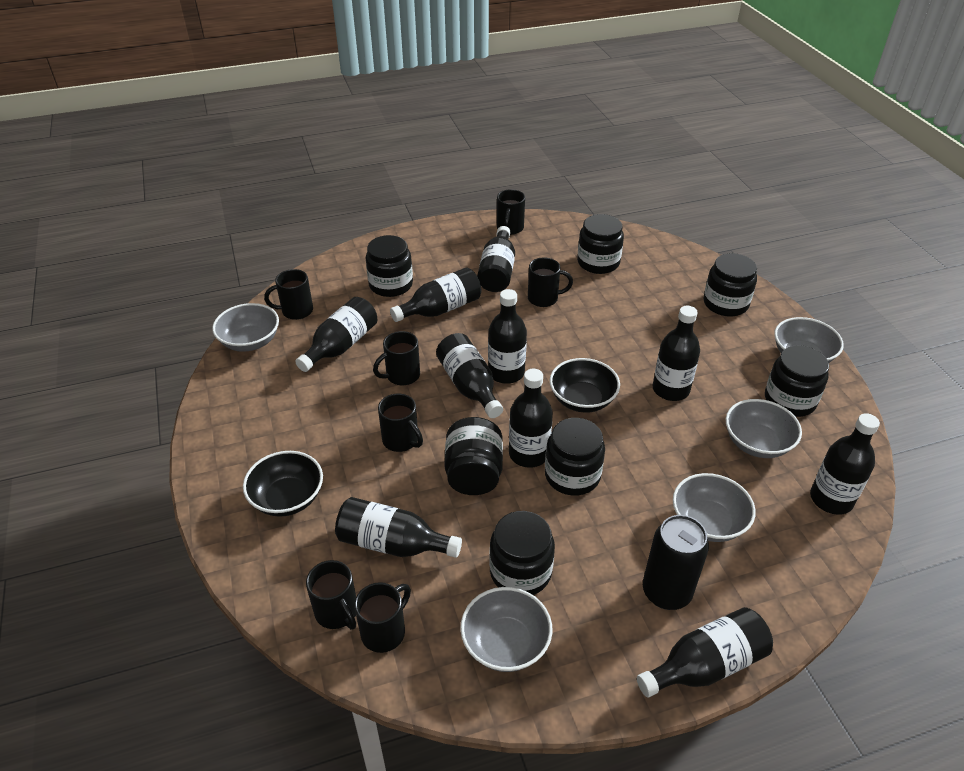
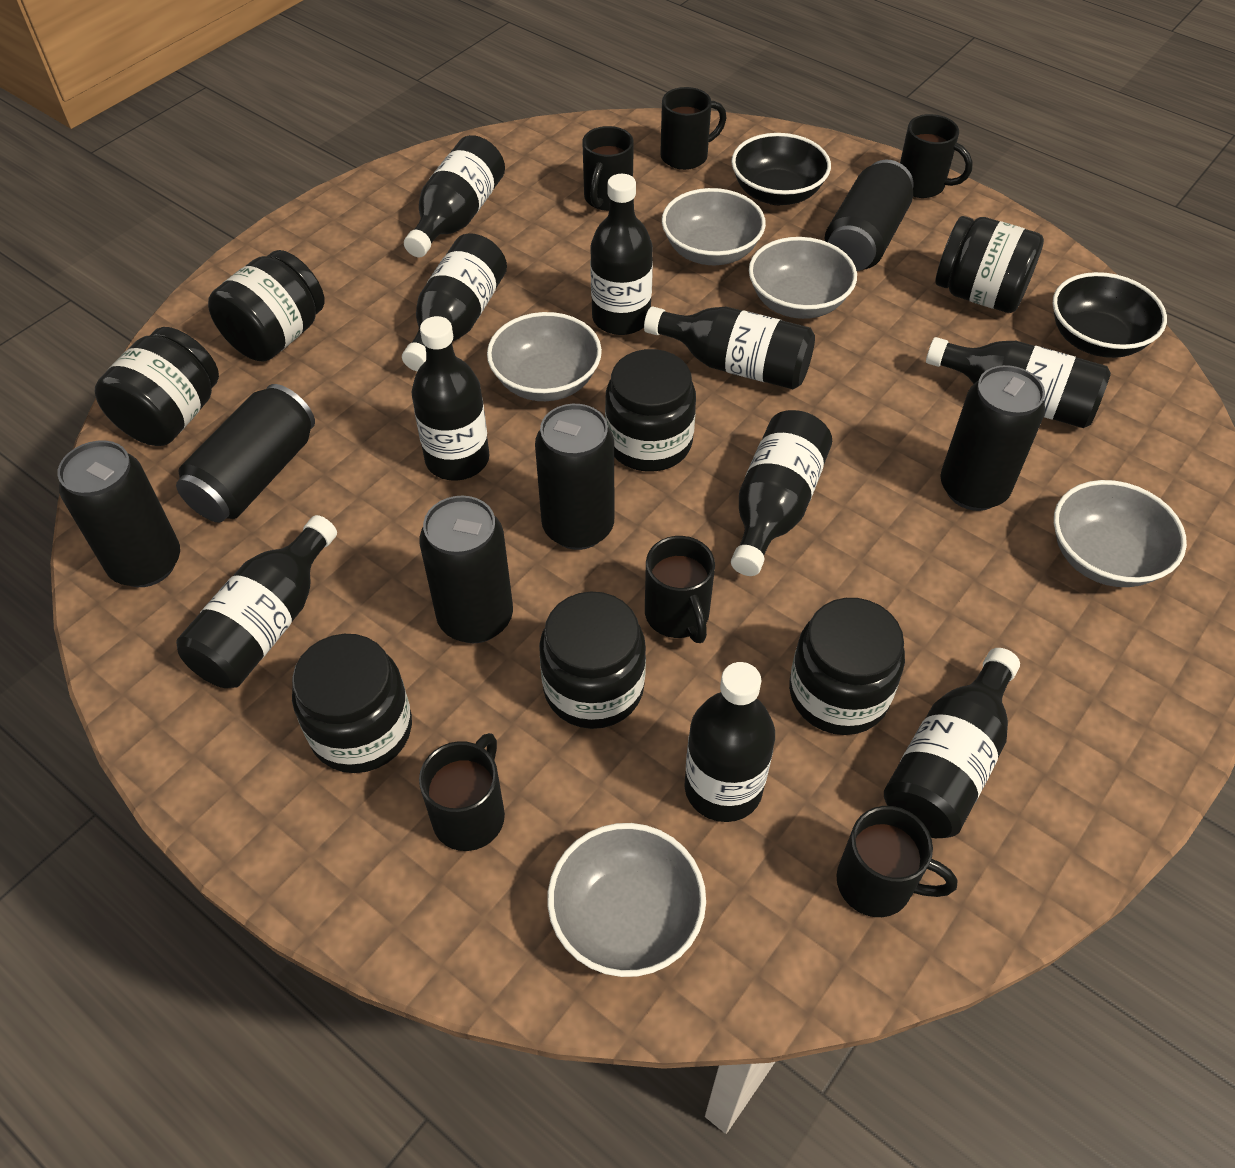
black can: 1 -> 6
black mug: 7 -> 6

